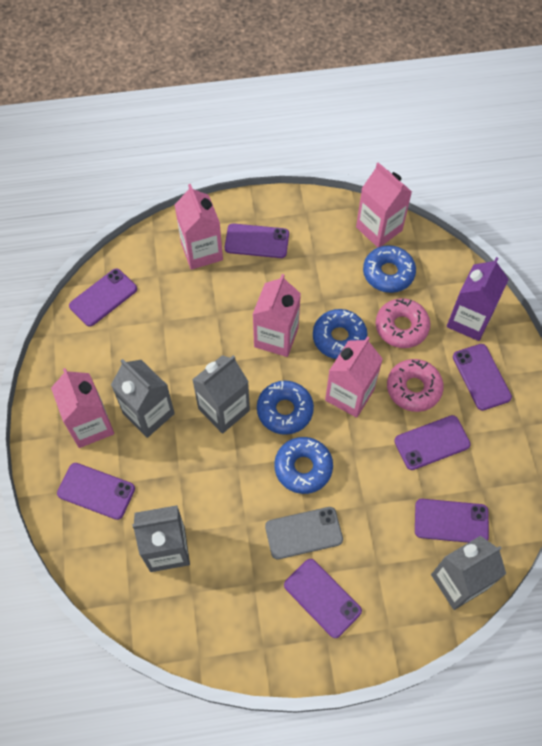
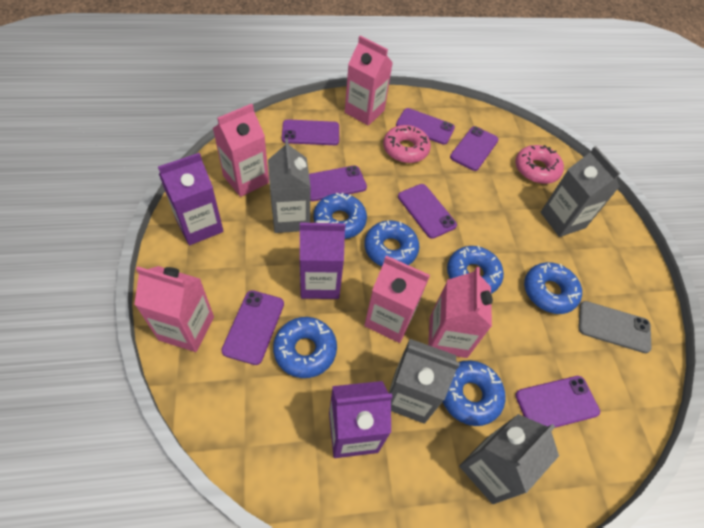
blue donut: 4 -> 6
purple carton: 1 -> 3

